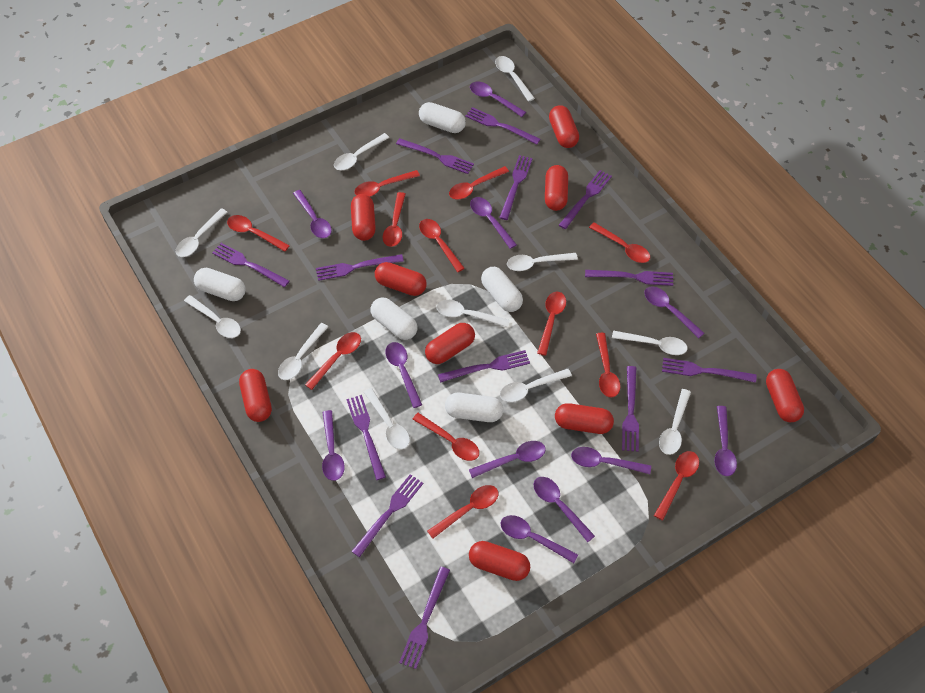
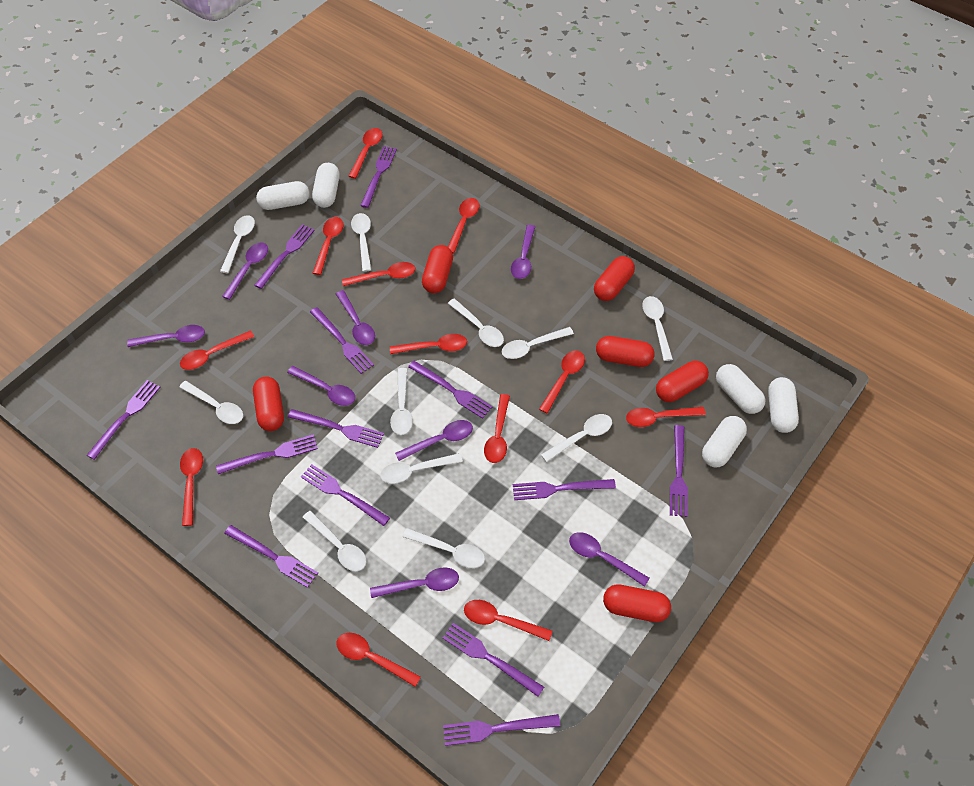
purple spoon: 11 -> 8
red capsule: 9 -> 6

